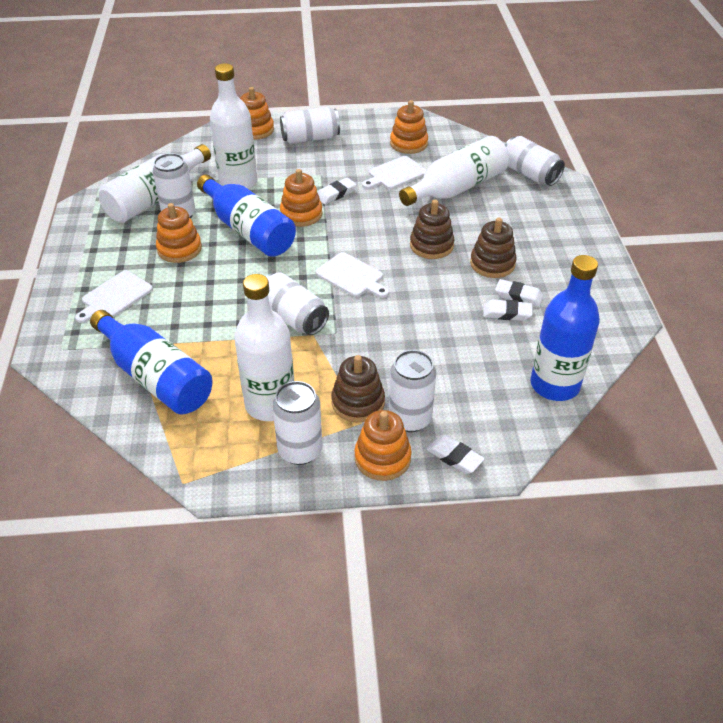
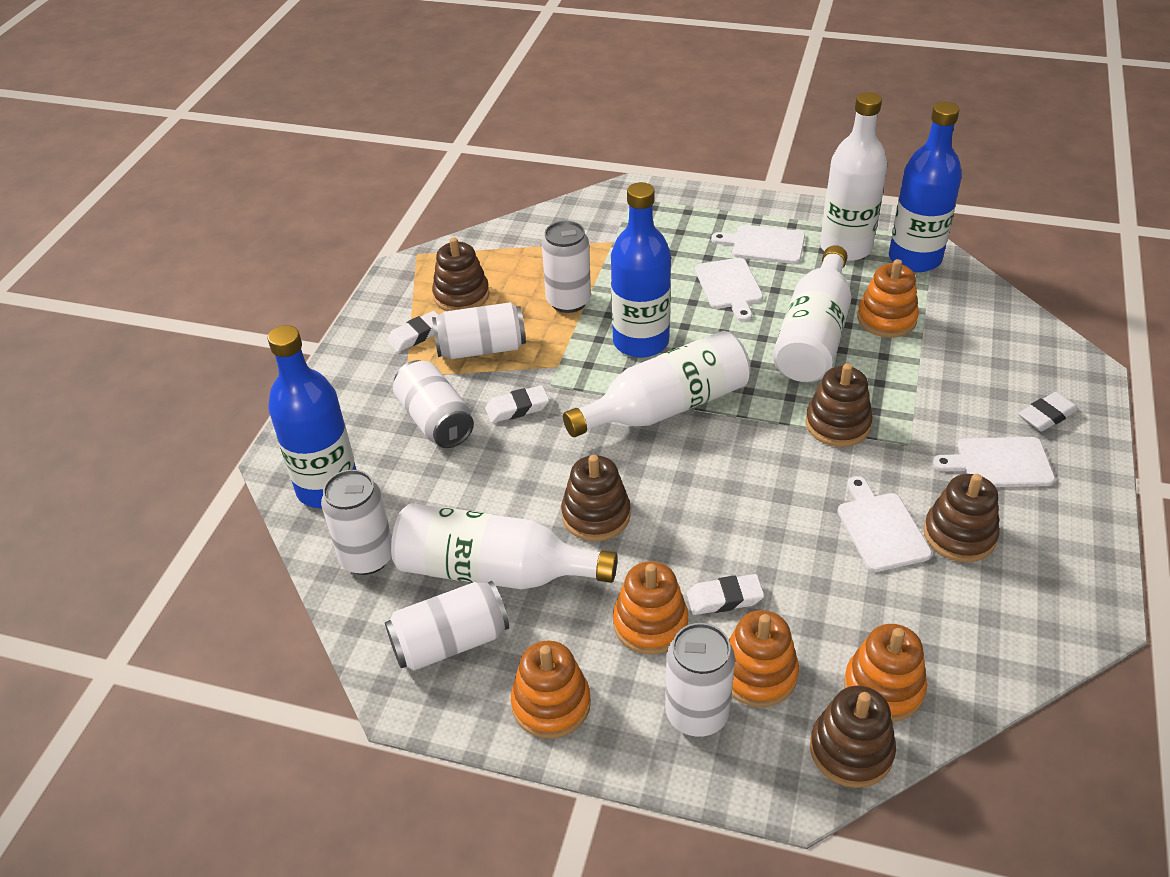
brown stacking toy: 3 -> 5
white cutting board: 3 -> 4

